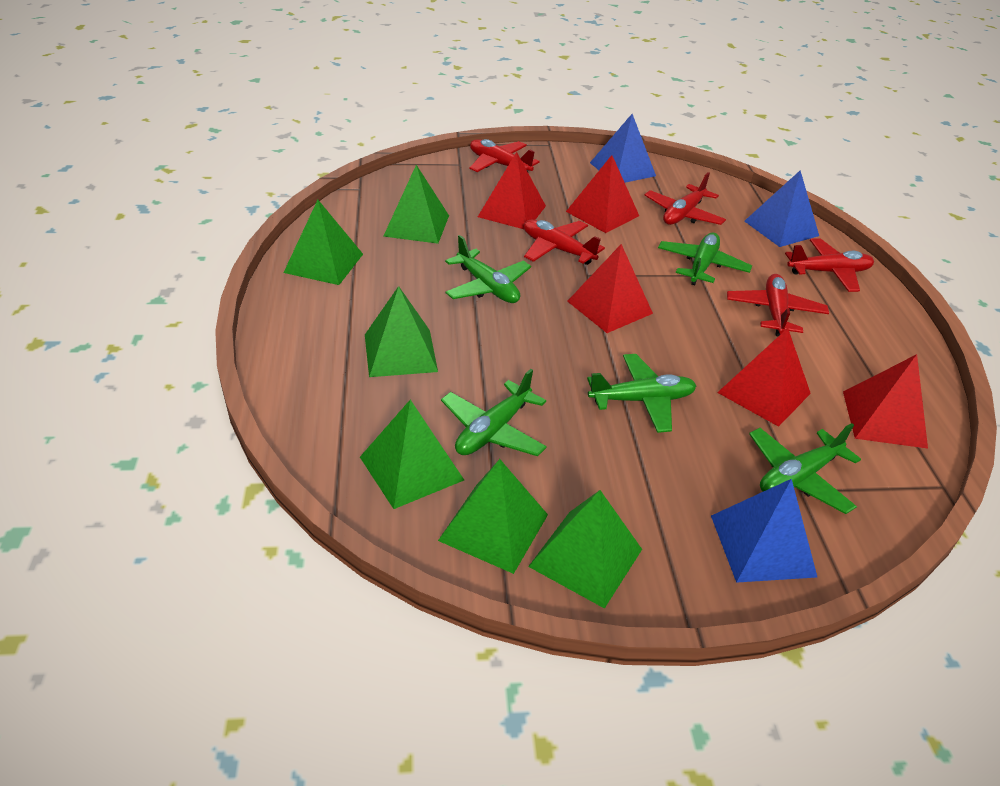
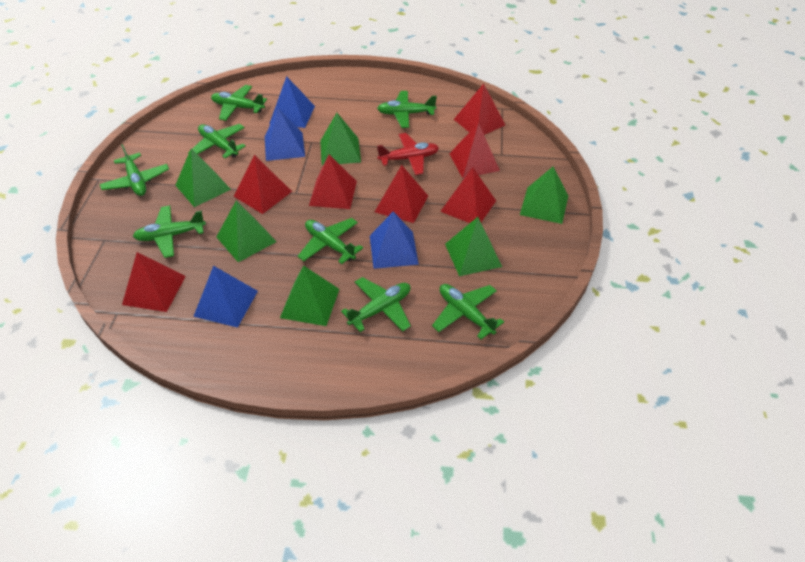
blue pyramid: 3 -> 4
green plane: 5 -> 8
red plane: 5 -> 1
red pyramid: 5 -> 7

